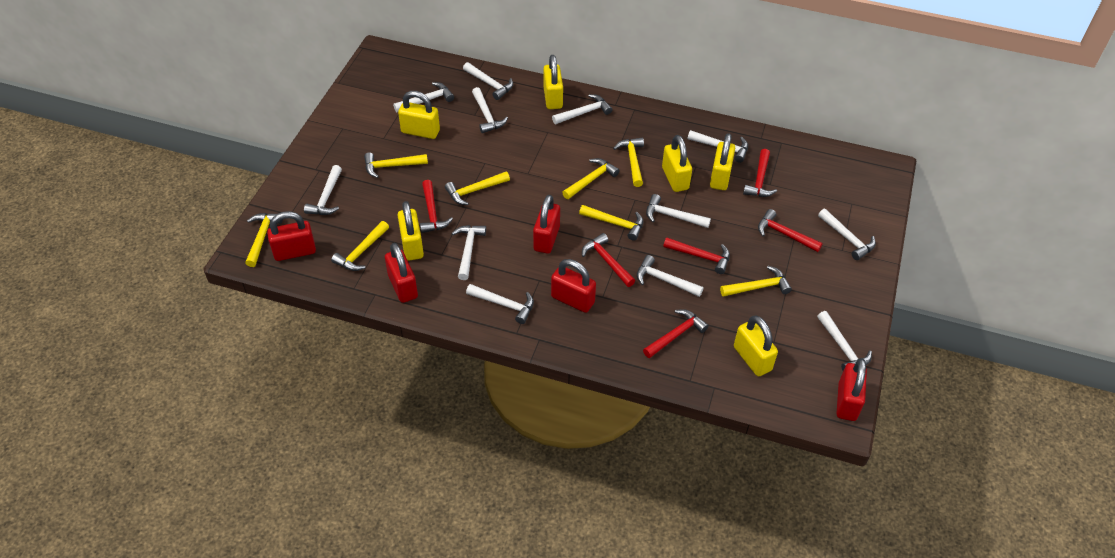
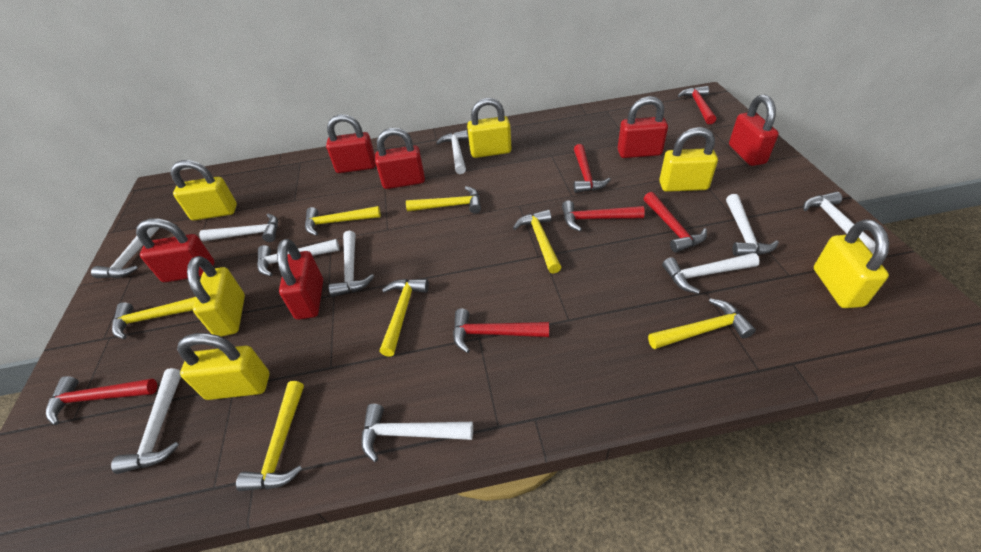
red padlock: 5 -> 6
white hammer: 12 -> 10
yellow hammer: 8 -> 7

